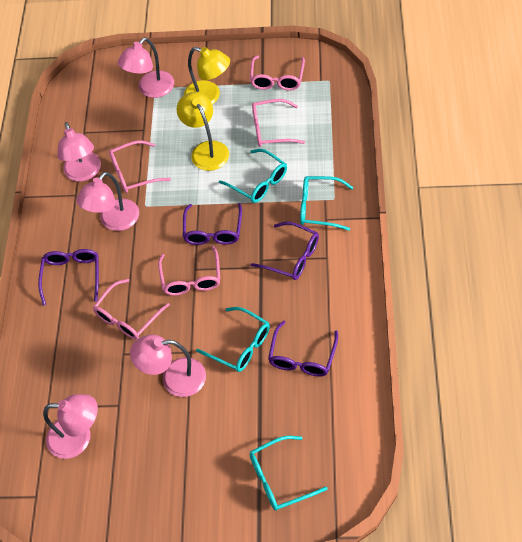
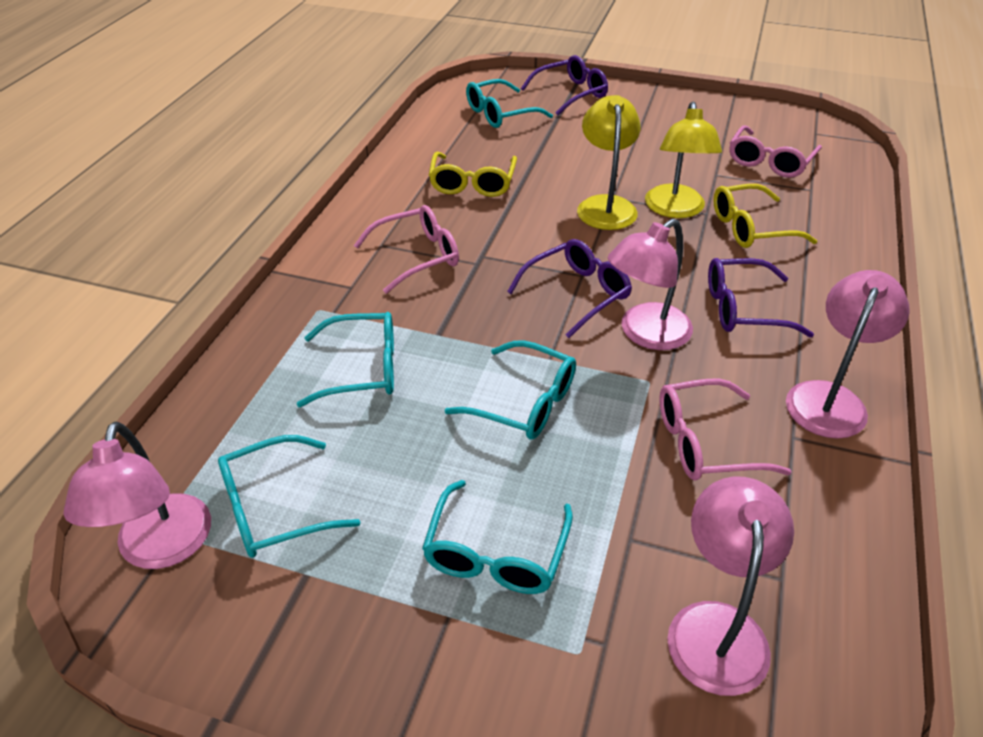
pink glasses: 5 -> 3
pink lamp: 5 -> 4
purple glasses: 4 -> 3
turquoise glasses: 4 -> 5
yellow glasses: 0 -> 2

